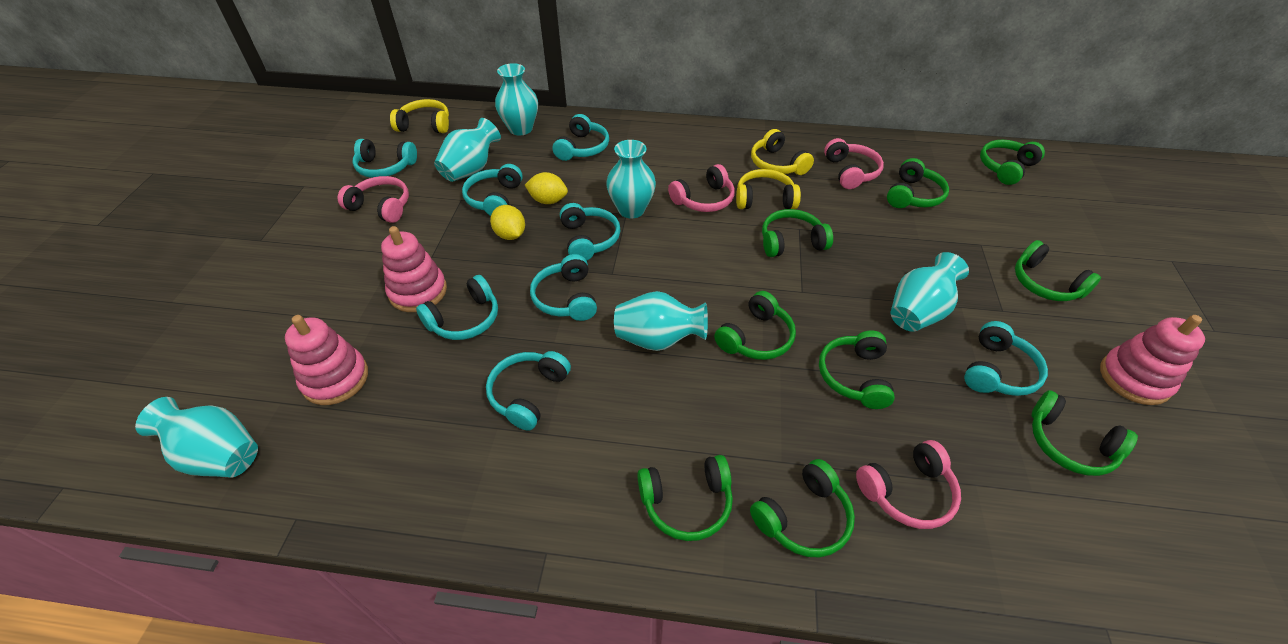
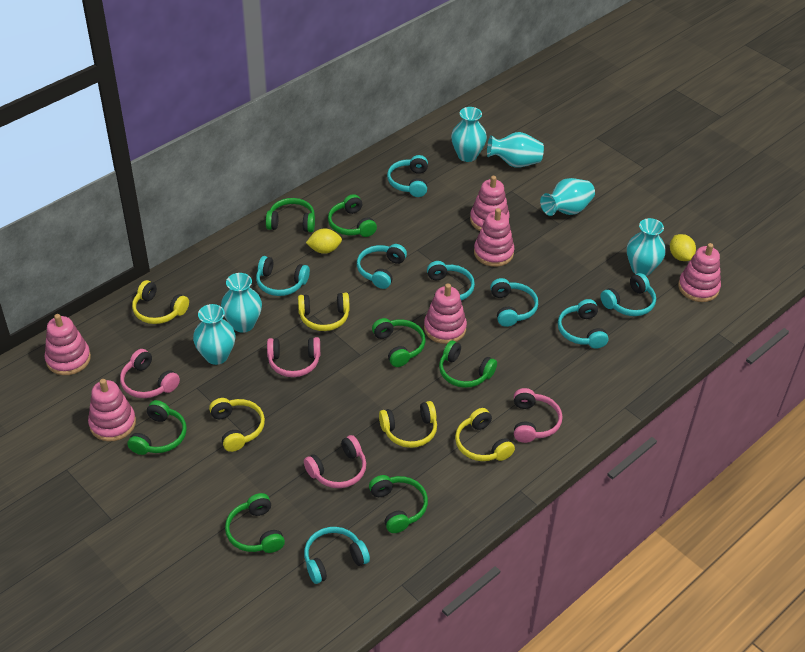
green headphones: 9 -> 7
pink stacking toy: 3 -> 6
yellow headphones: 3 -> 5

